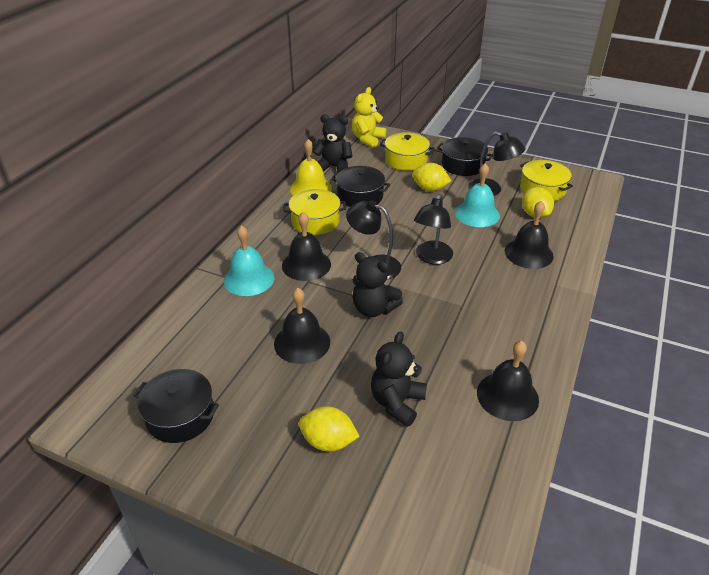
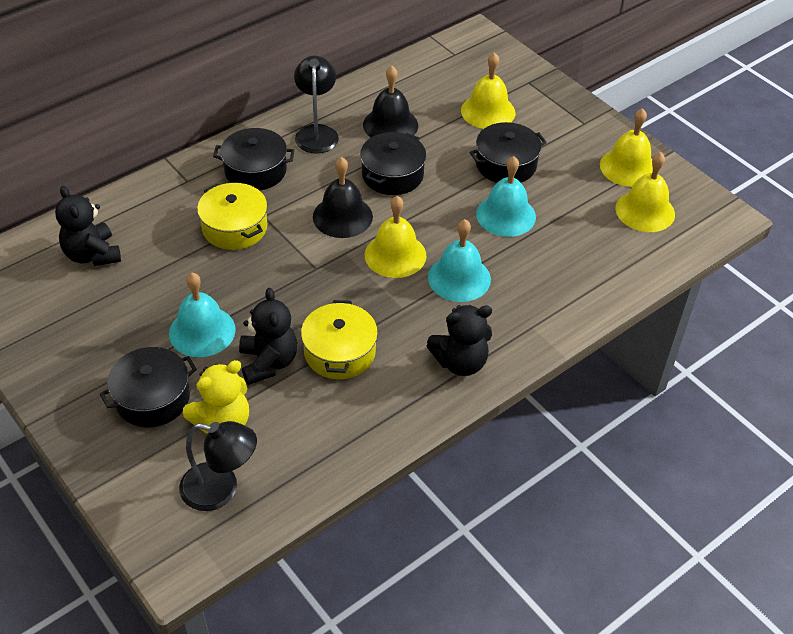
black bell: 4 -> 2
black lamp: 3 -> 2
black pot: 3 -> 4
turquoise bell: 2 -> 3
yellow bell: 1 -> 4
yellow lemon: 3 -> 0
yellow pot: 3 -> 2

